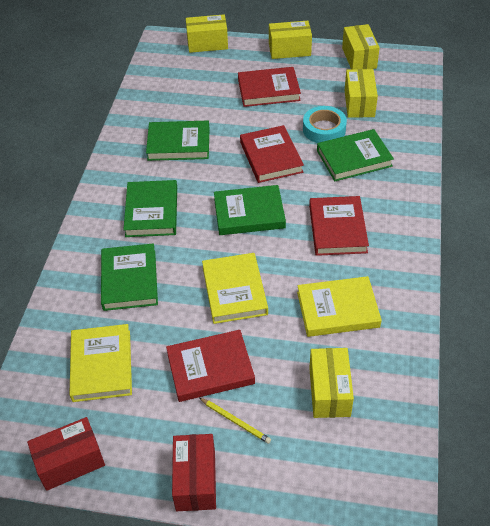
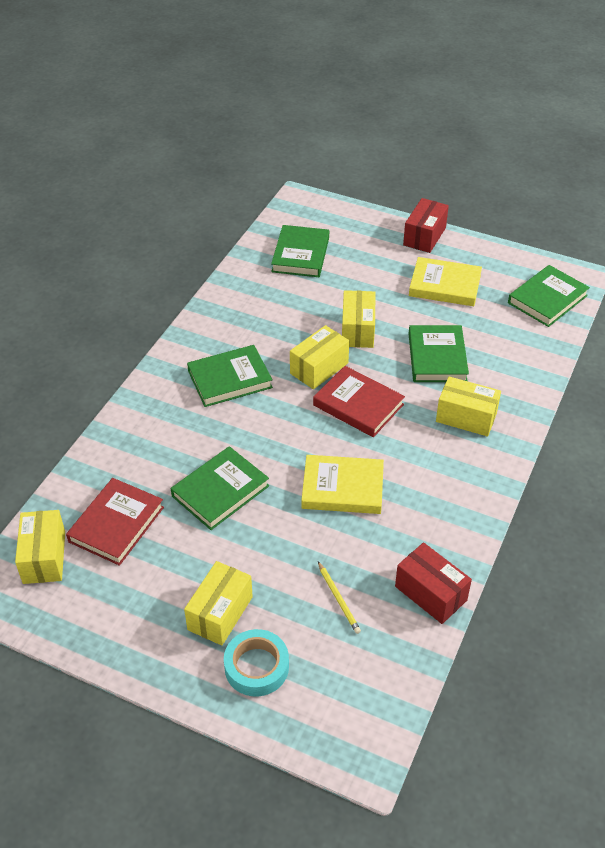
red book: 4 -> 2
yellow book: 3 -> 2

